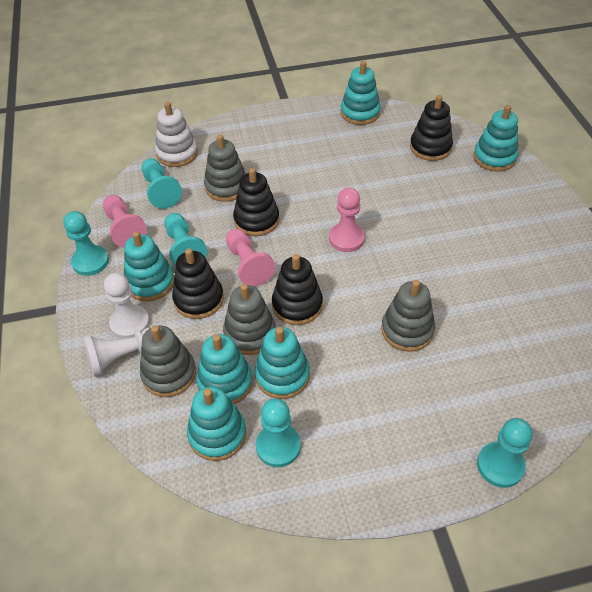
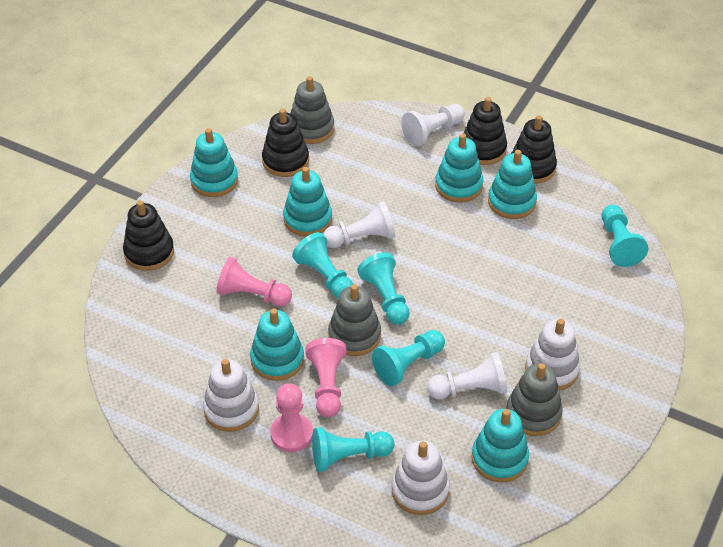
grey stacking toy: 4 -> 3
white pawn: 2 -> 3
white stacking toy: 1 -> 3

